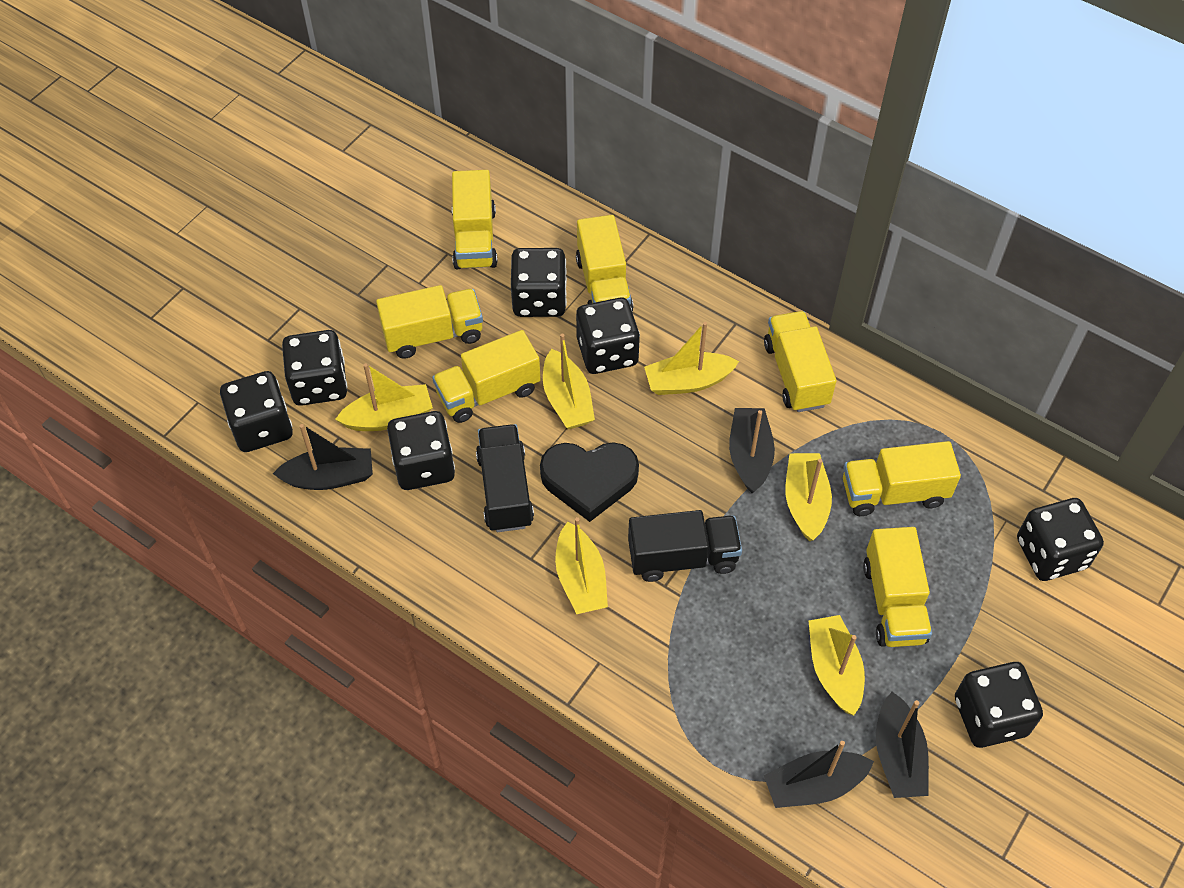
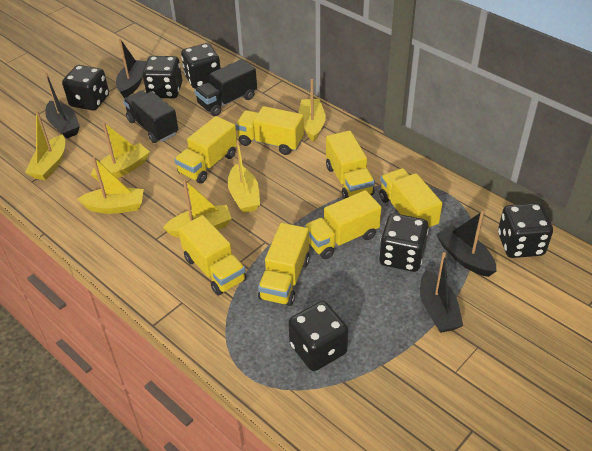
black dice: 7 -> 6
black heart: 1 -> 0

